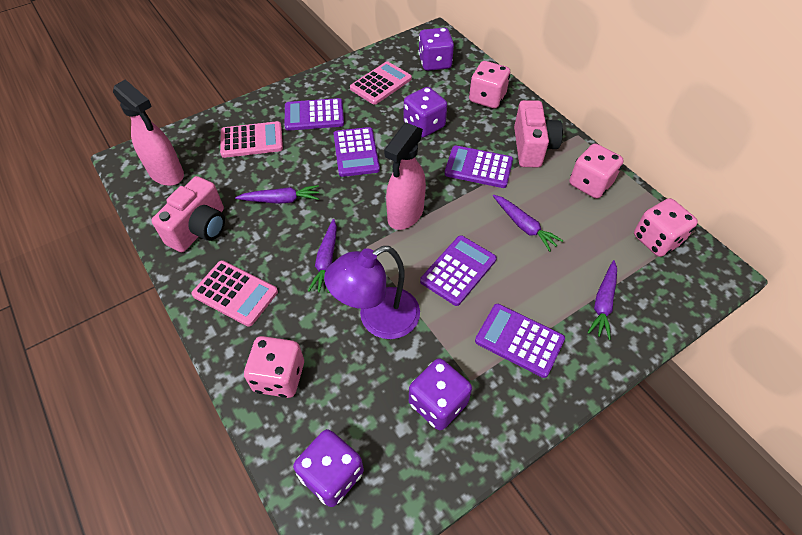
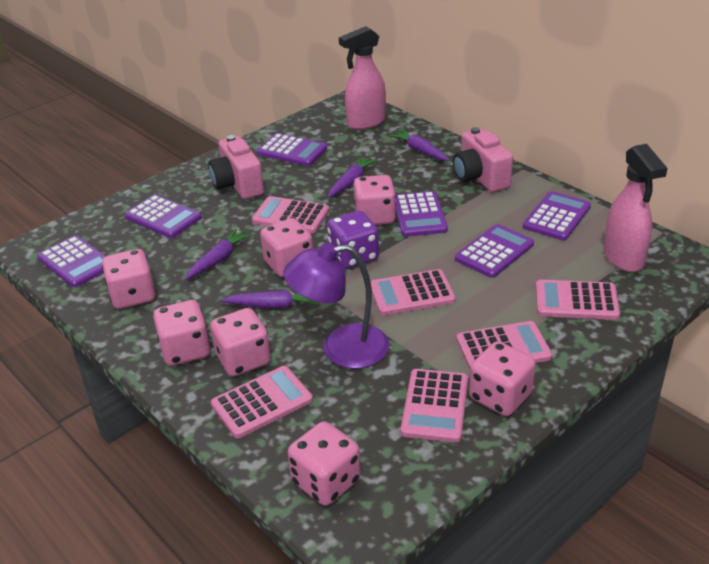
pink calculator: 3 -> 6
pink dice: 4 -> 7
purple calculator: 5 -> 6
purple dice: 4 -> 1

